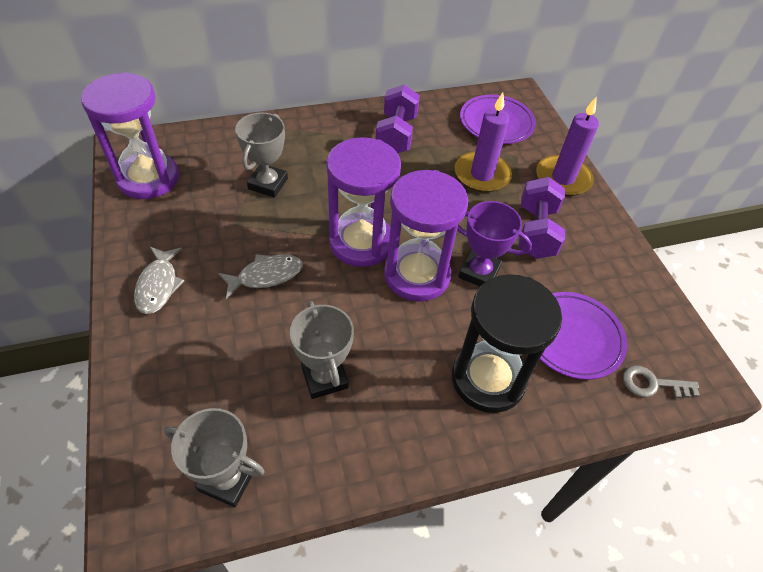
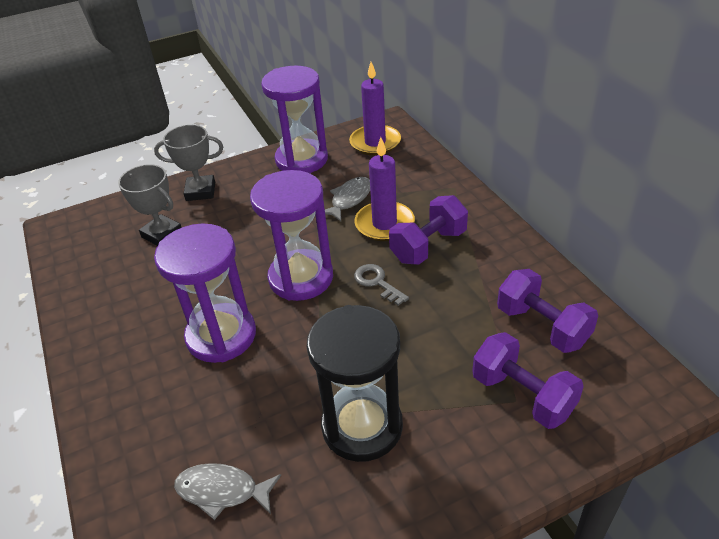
grey trophy: 3 -> 2
purple dumbbell: 2 -> 3
purple plate: 2 -> 0
purple trophy: 1 -> 0

